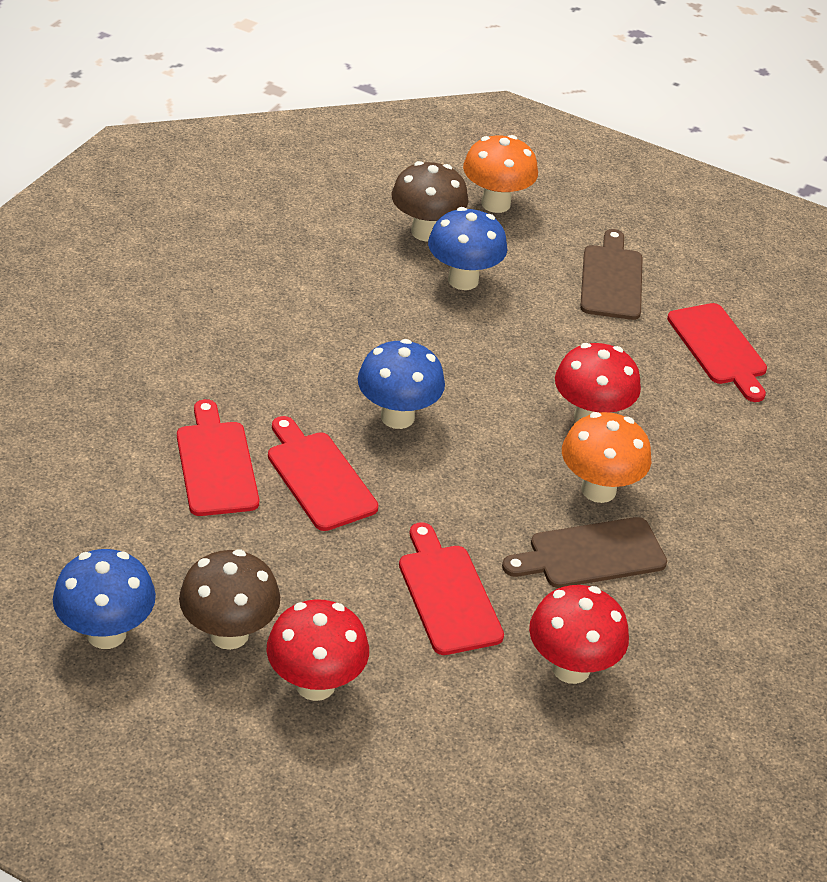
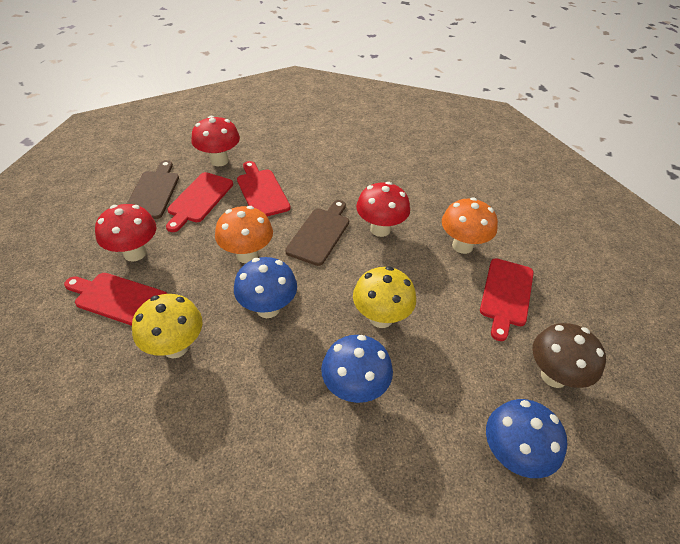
brown mushroom: 2 -> 1
yellow mushroom: 0 -> 2

